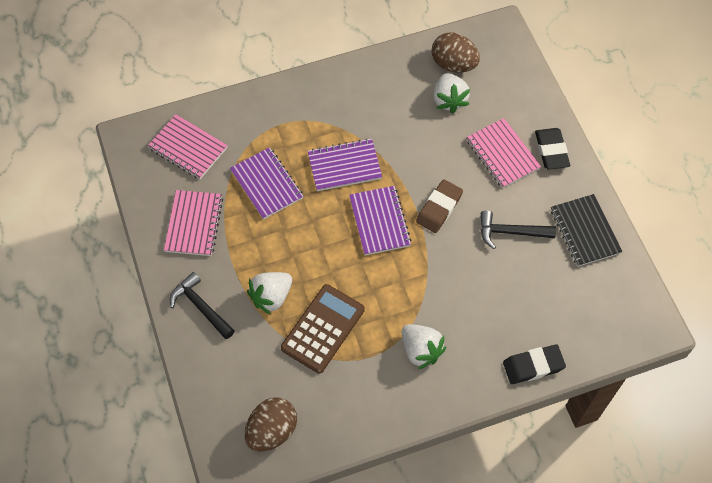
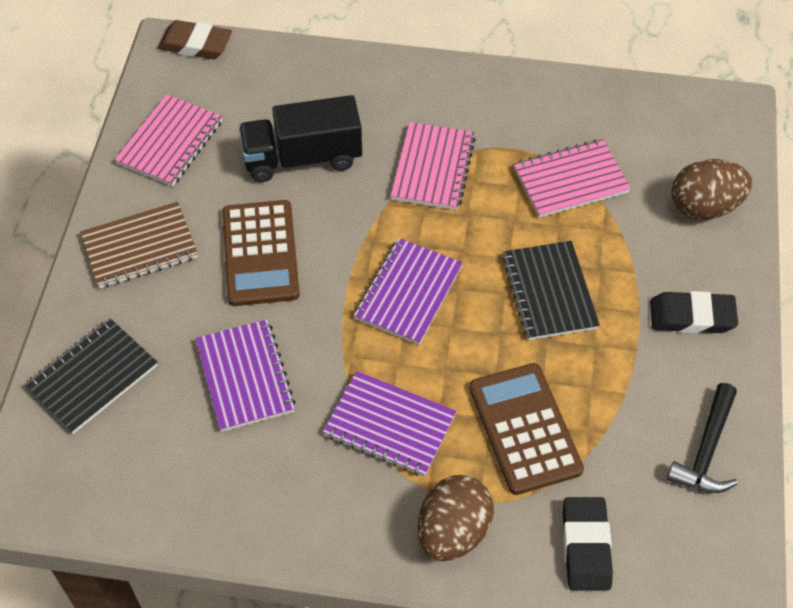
black hammer: 2 -> 1
black notebook: 1 -> 2
black truck: 0 -> 1
brown calculator: 1 -> 2
brown notebook: 0 -> 1
white strawberry: 3 -> 0

